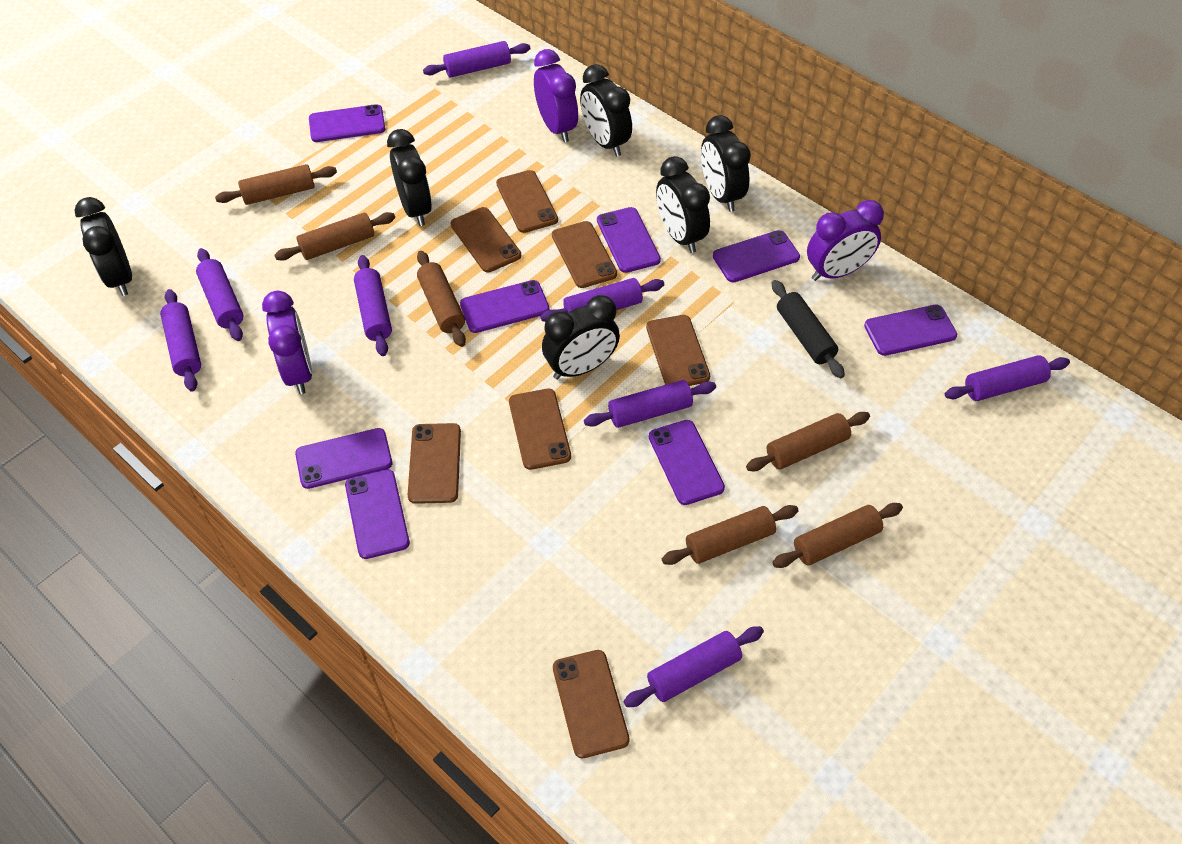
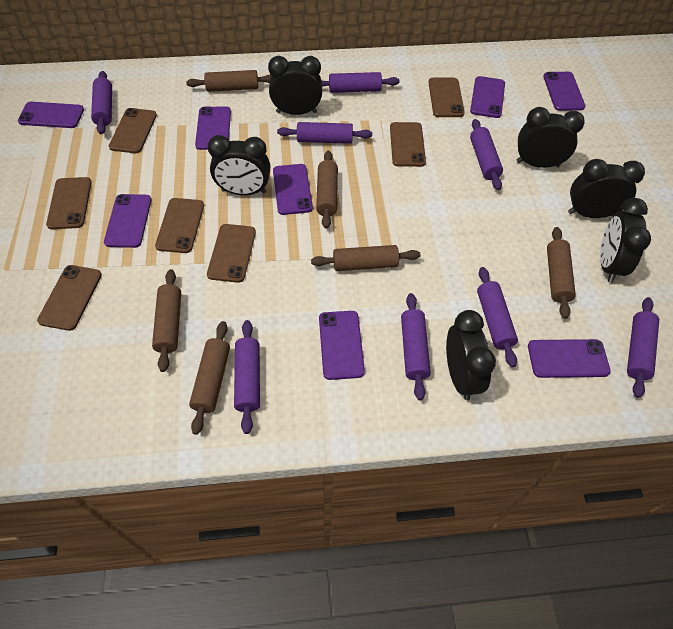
black rolling pin: 1 -> 0
purple clock: 3 -> 0

